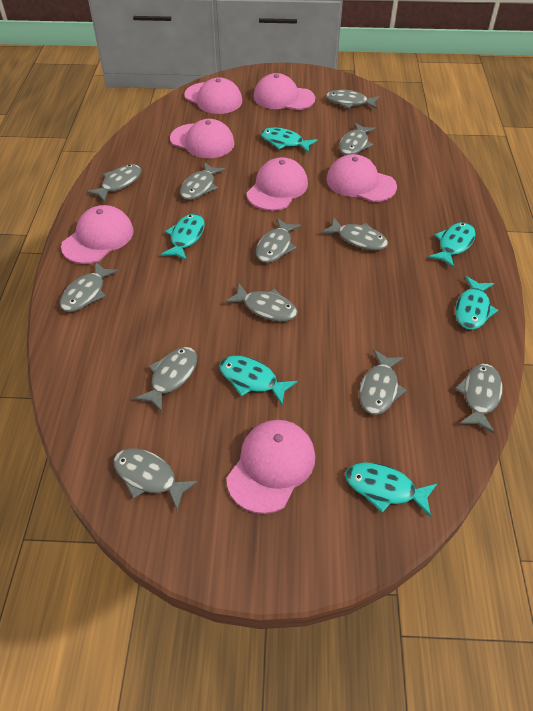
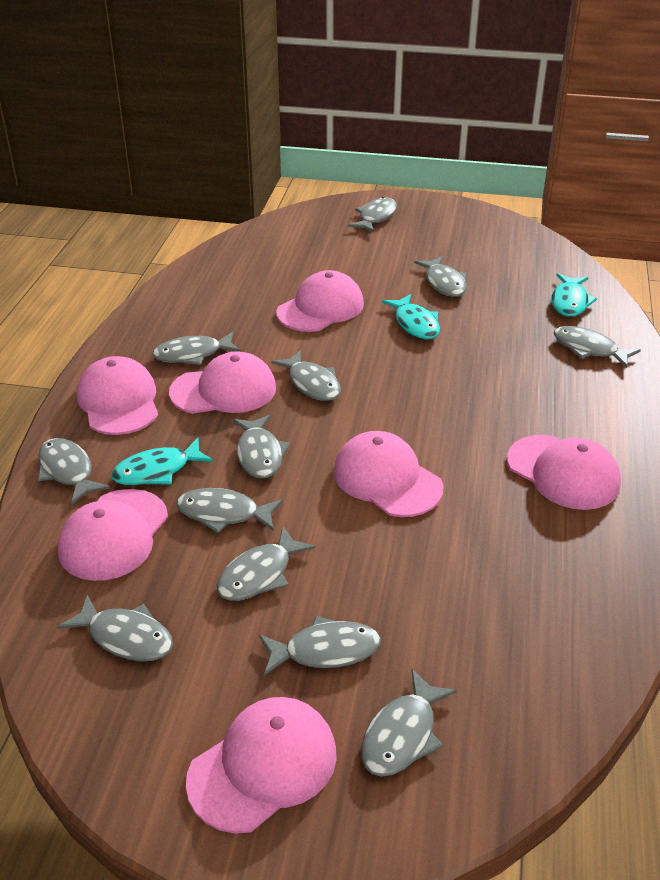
turquoise fish: 6 -> 3

